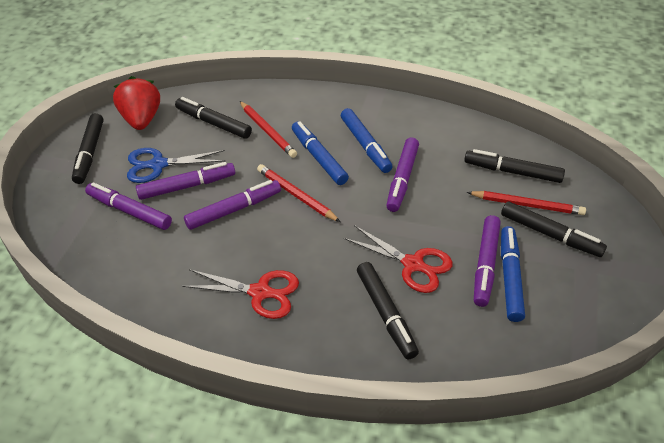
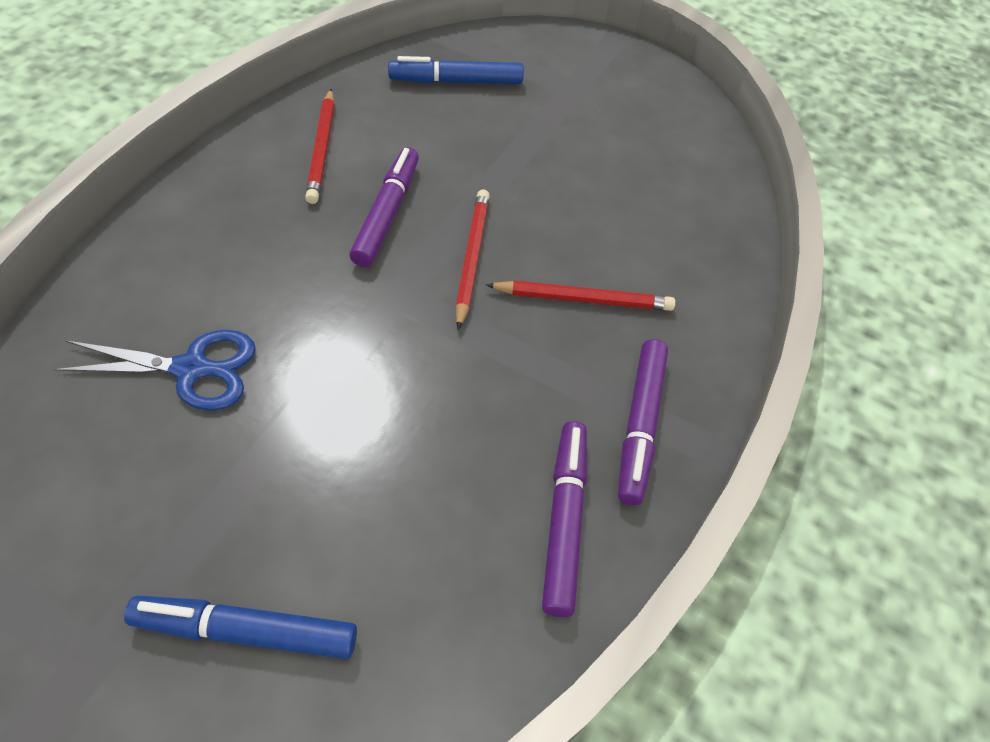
black marker: 5 -> 0
blue marker: 3 -> 2
purple marker: 5 -> 3
red scissors: 2 -> 0
red strawberry: 1 -> 0

